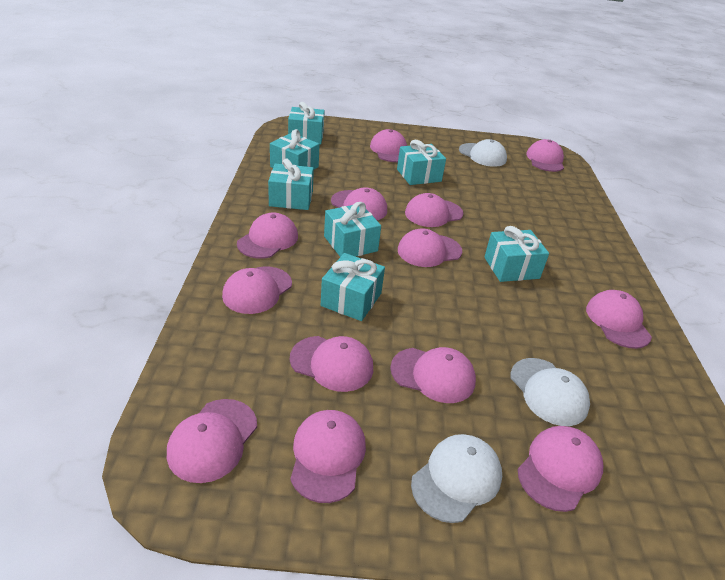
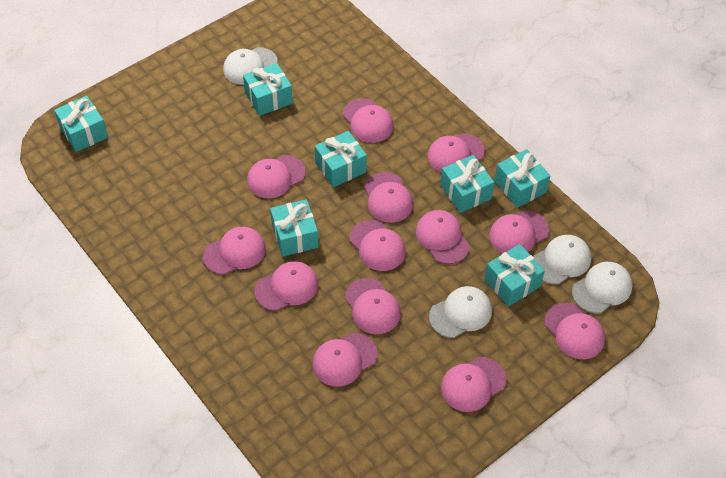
white cap: 3 -> 4

